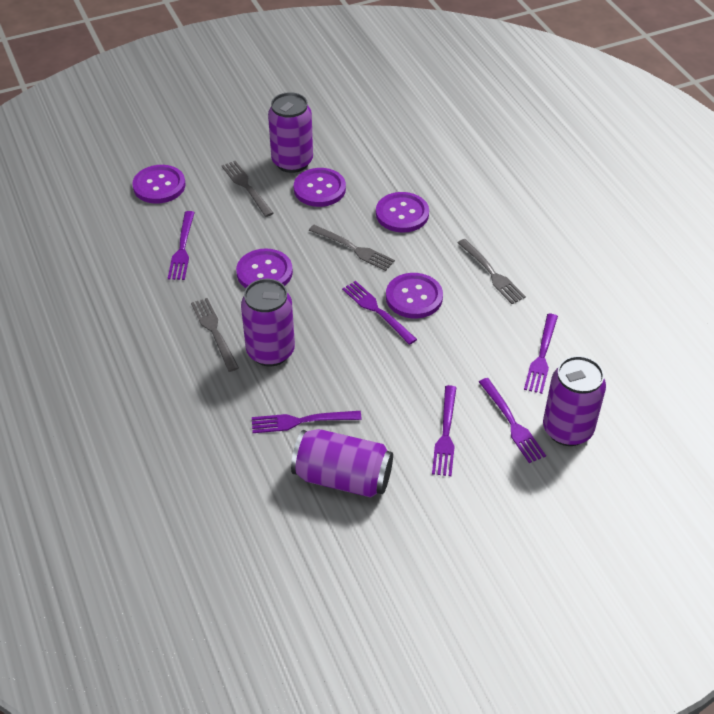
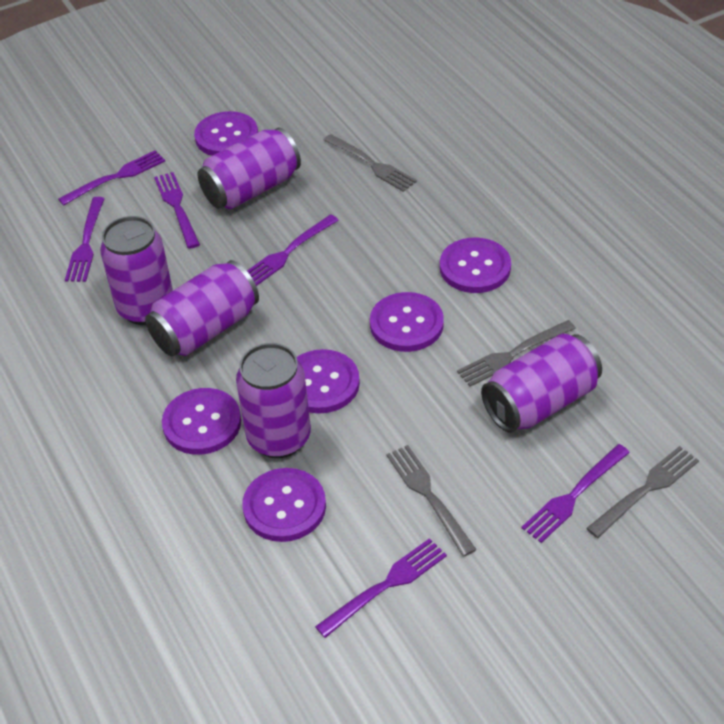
purple button: 5 -> 6
purple can: 4 -> 5

